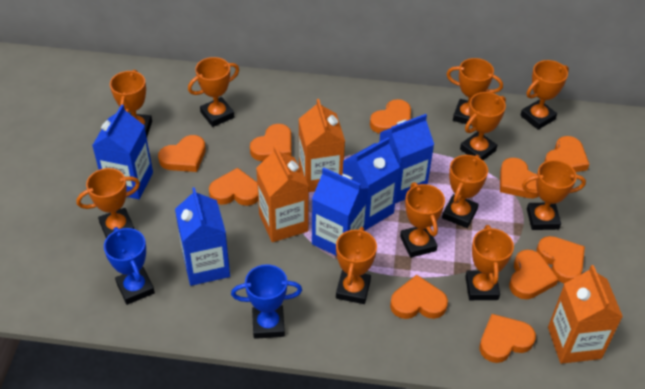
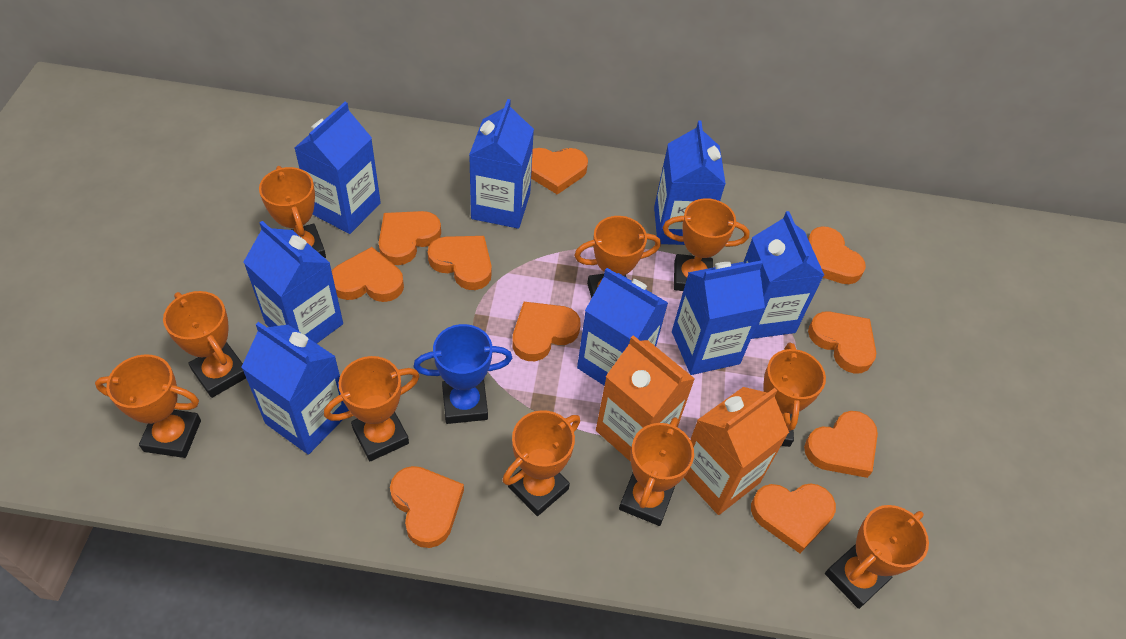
blue carton: 5 -> 8
blue trophy: 2 -> 1
orange carton: 3 -> 2
orange trophy: 11 -> 10

